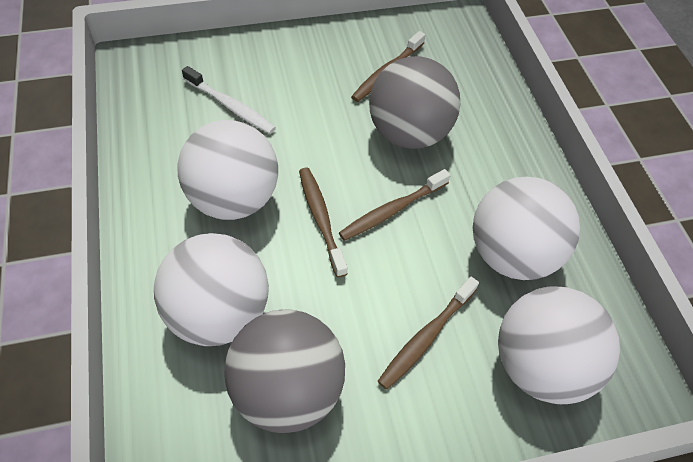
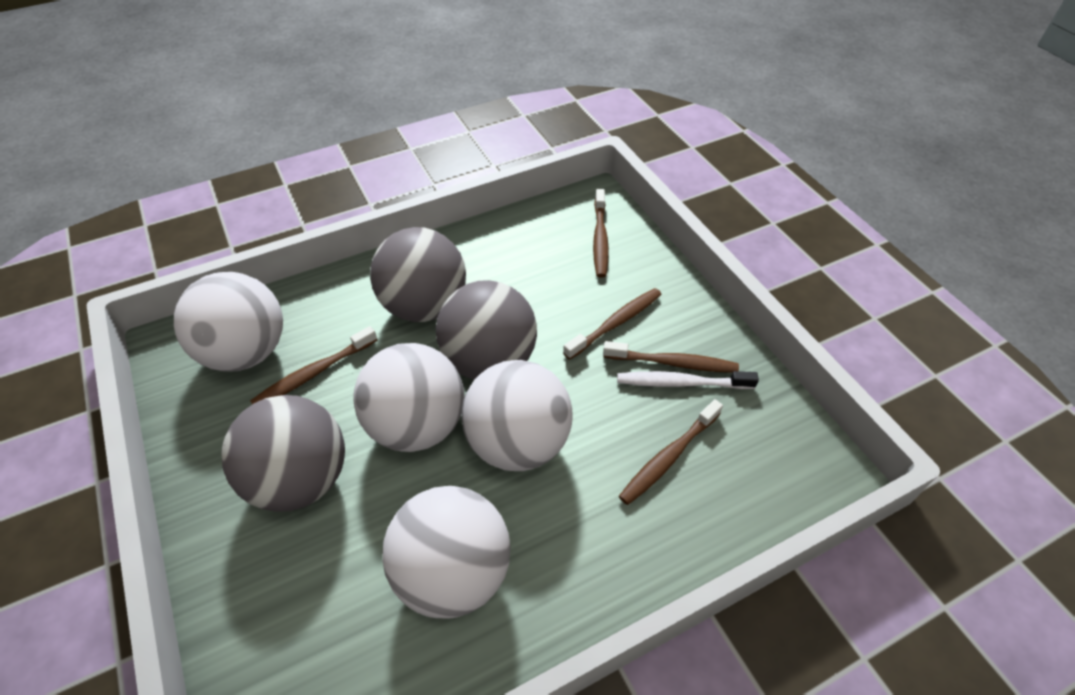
brown toothbrush: 4 -> 5
grey ball: 2 -> 3

